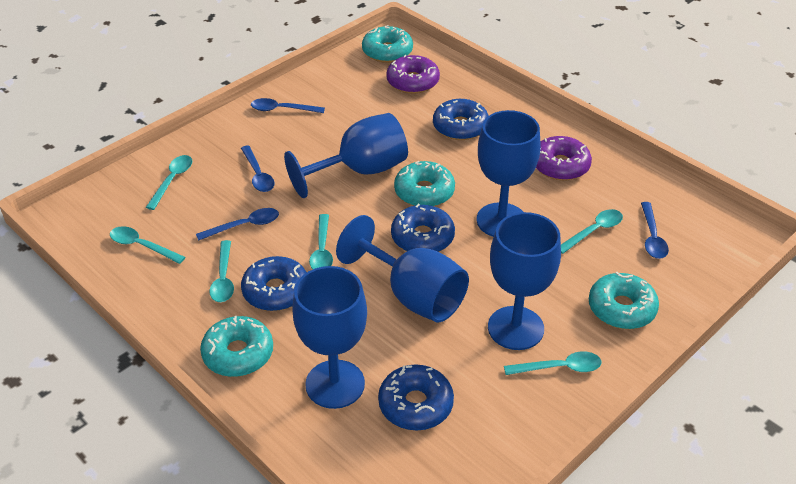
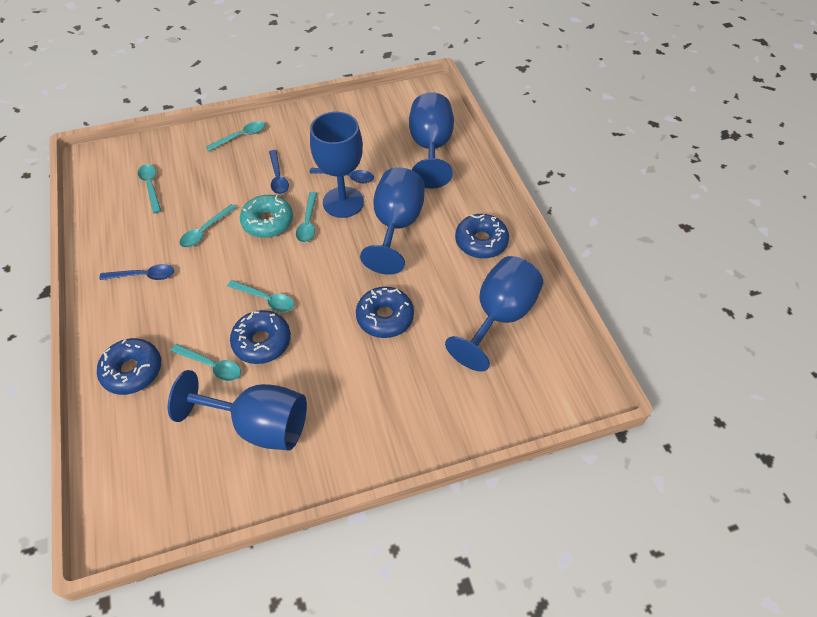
blue spoon: 4 -> 3
purple donut: 2 -> 0
turquoise donut: 4 -> 1

